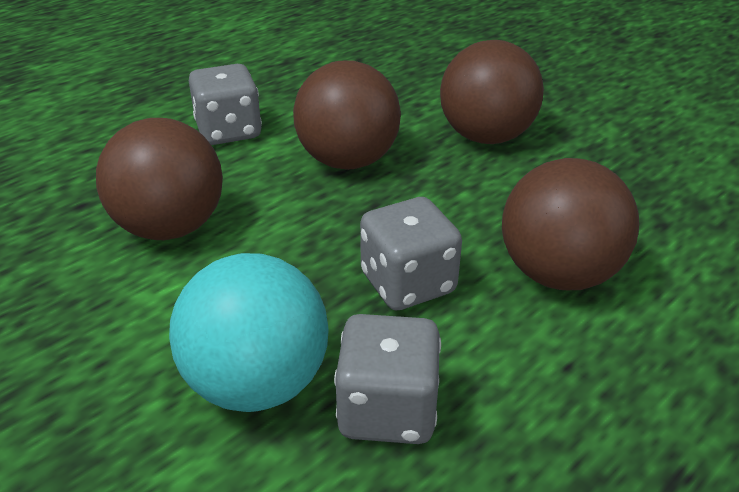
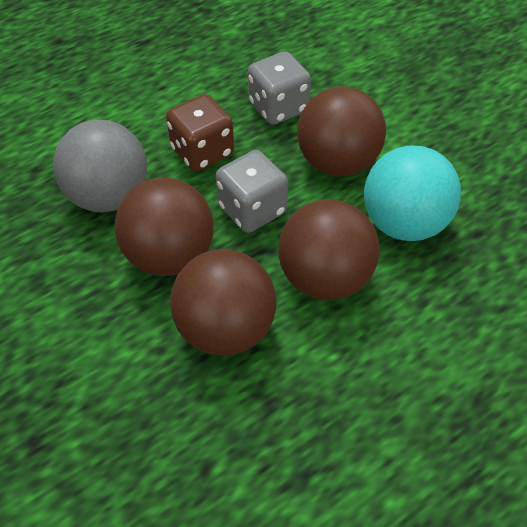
brown dice: 0 -> 1
grey ball: 0 -> 1
grey dice: 3 -> 2

